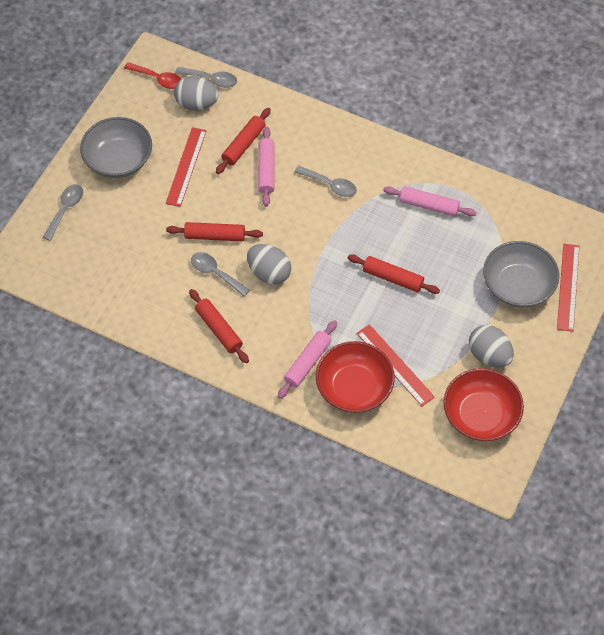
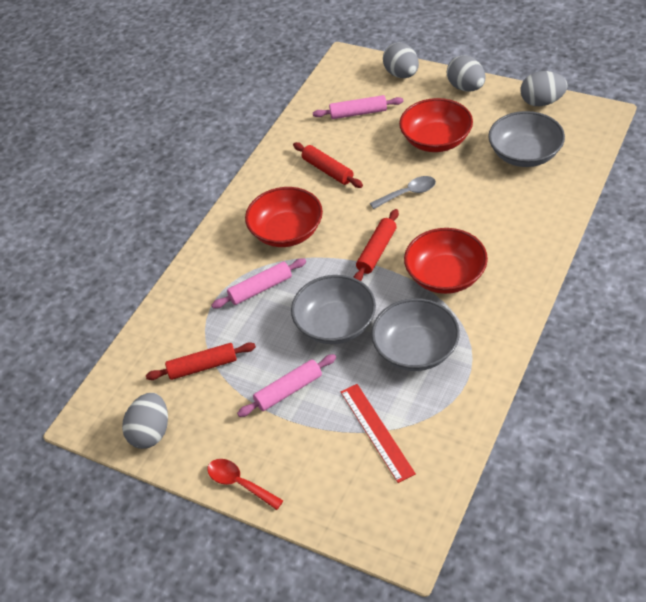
grey bowl: 2 -> 3
grey egg: 3 -> 4
grey spoon: 4 -> 1
red bowl: 2 -> 3
red rolling pin: 4 -> 3
red ruler: 3 -> 1

